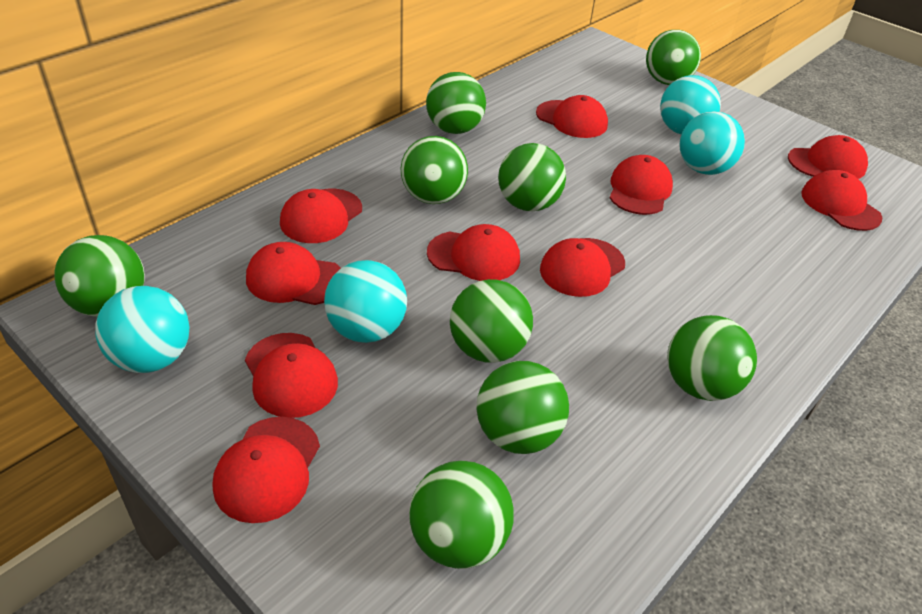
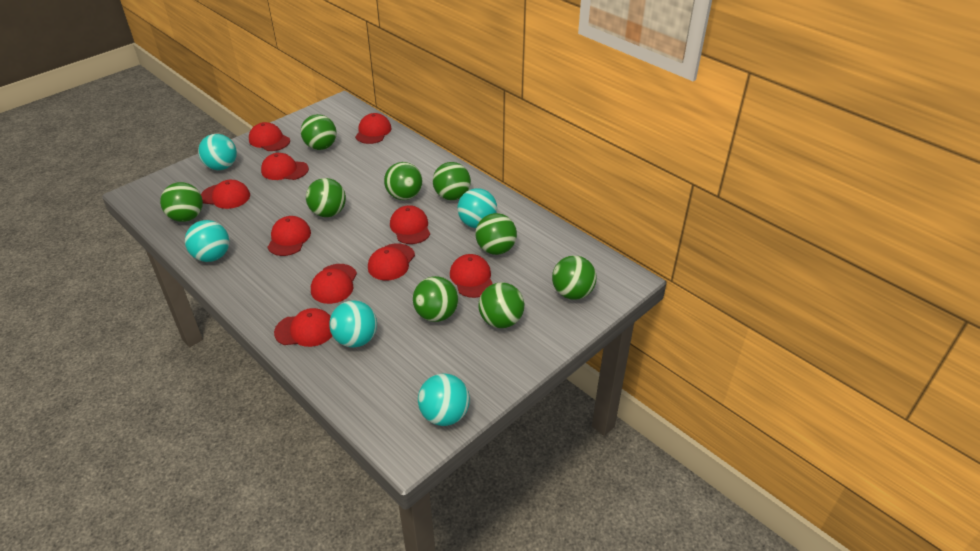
turquoise ball: 4 -> 5

